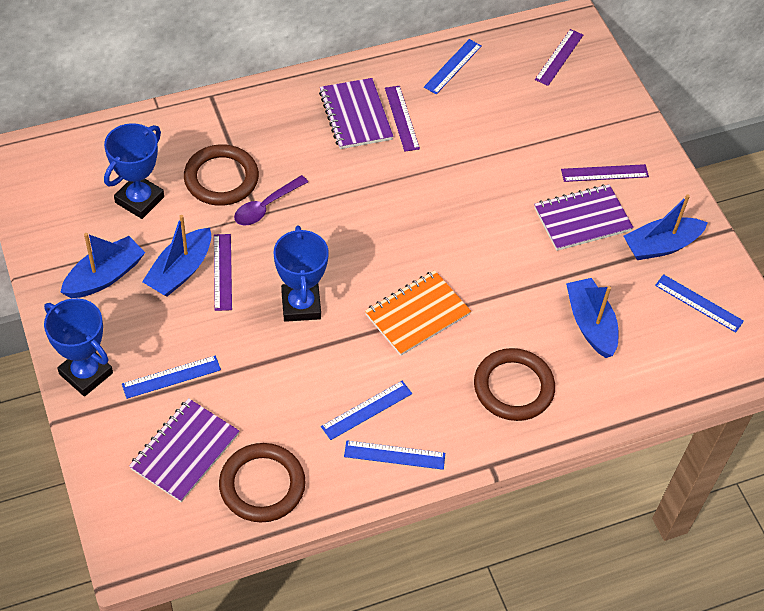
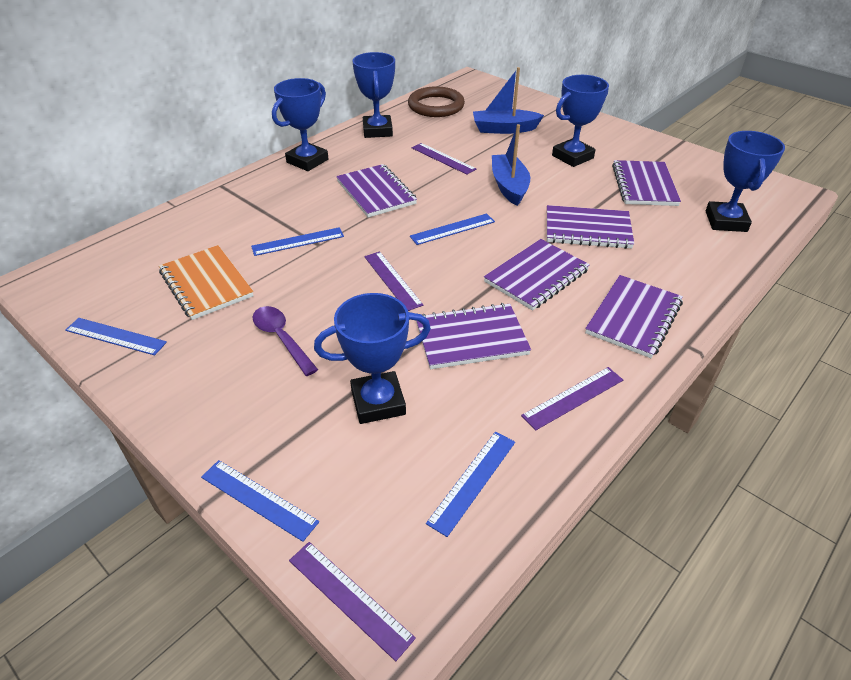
blue boat: 4 -> 2
blue trophy: 3 -> 5
brown ring: 3 -> 1
purple notebook: 3 -> 6

